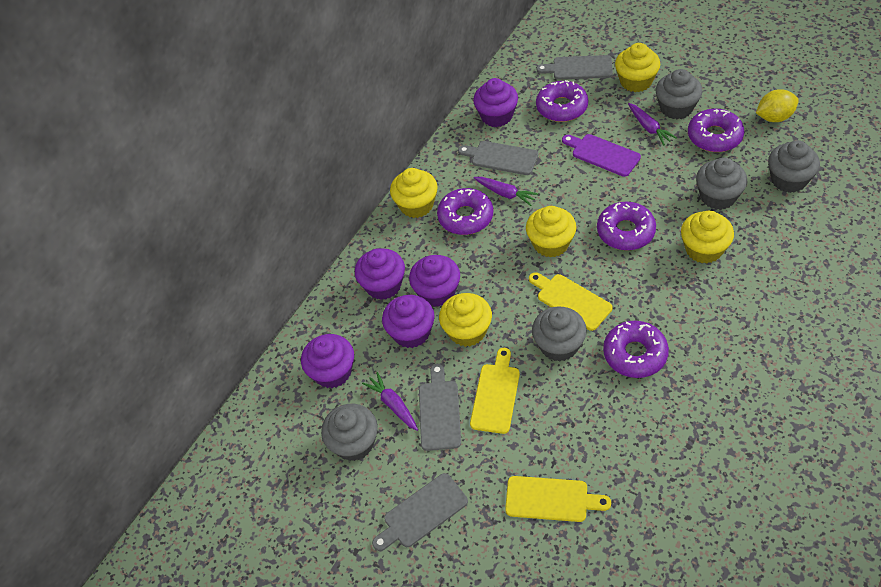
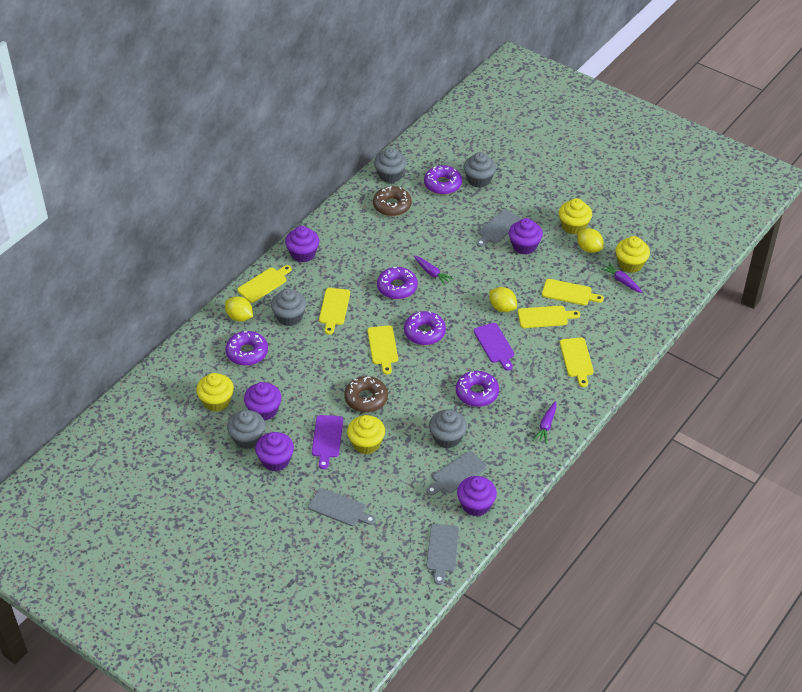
brown donut: 0 -> 2
purple cutting board: 1 -> 2
yellow cupcake: 5 -> 4
yellow cutting board: 3 -> 6
yellow lemon: 1 -> 3

